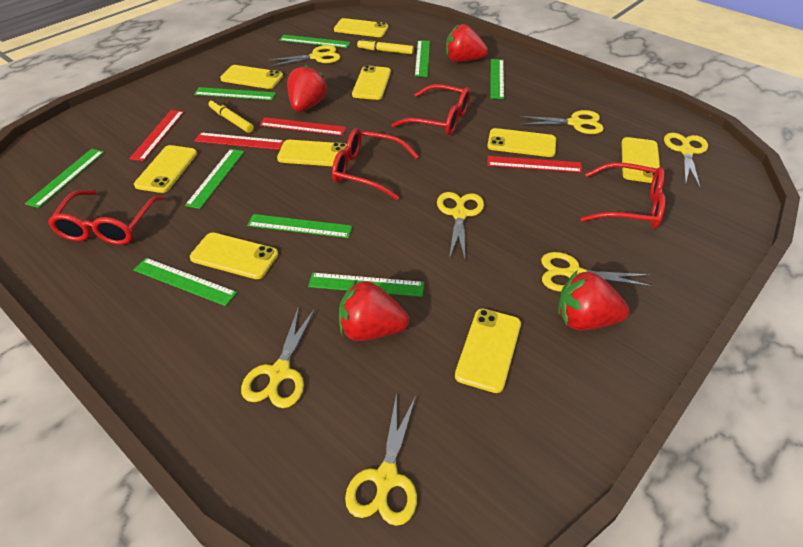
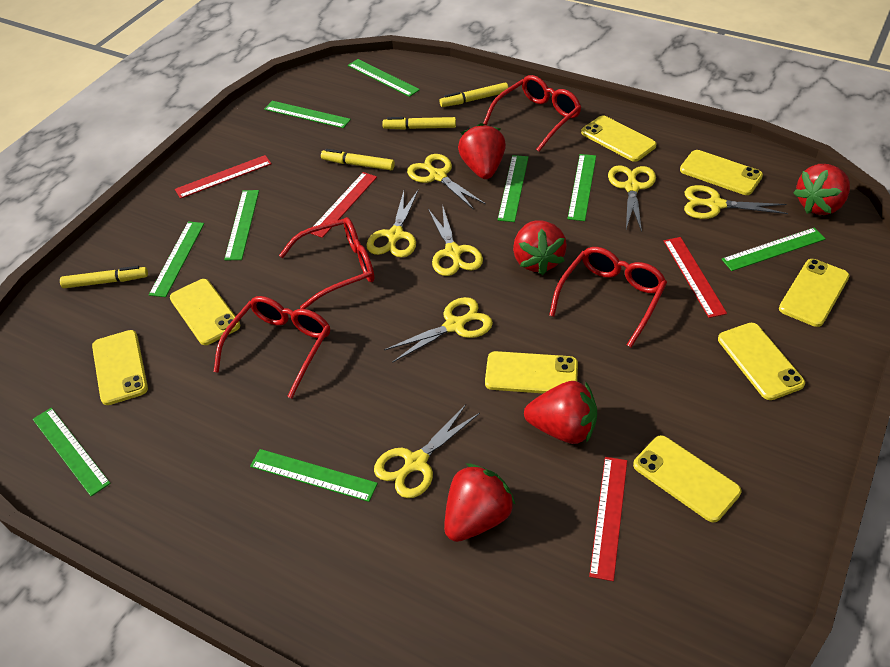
red strawberry: 4 -> 5
yellow marker: 2 -> 4
yellow phone: 9 -> 8

